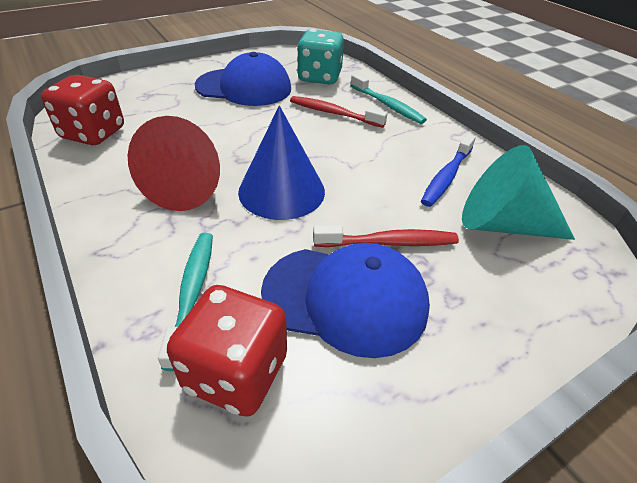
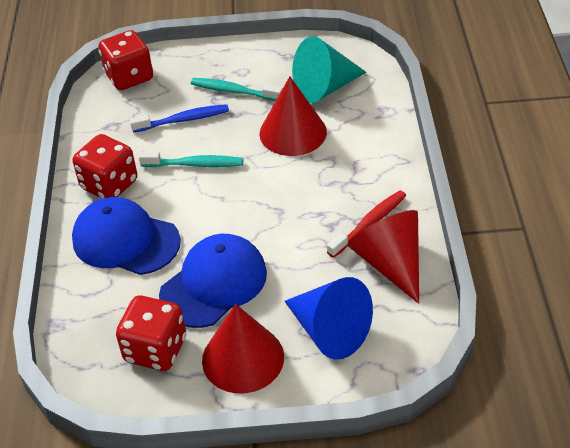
red cone: 1 -> 3
red dice: 2 -> 3
red toothbrush: 2 -> 1
turquoise dice: 1 -> 0

